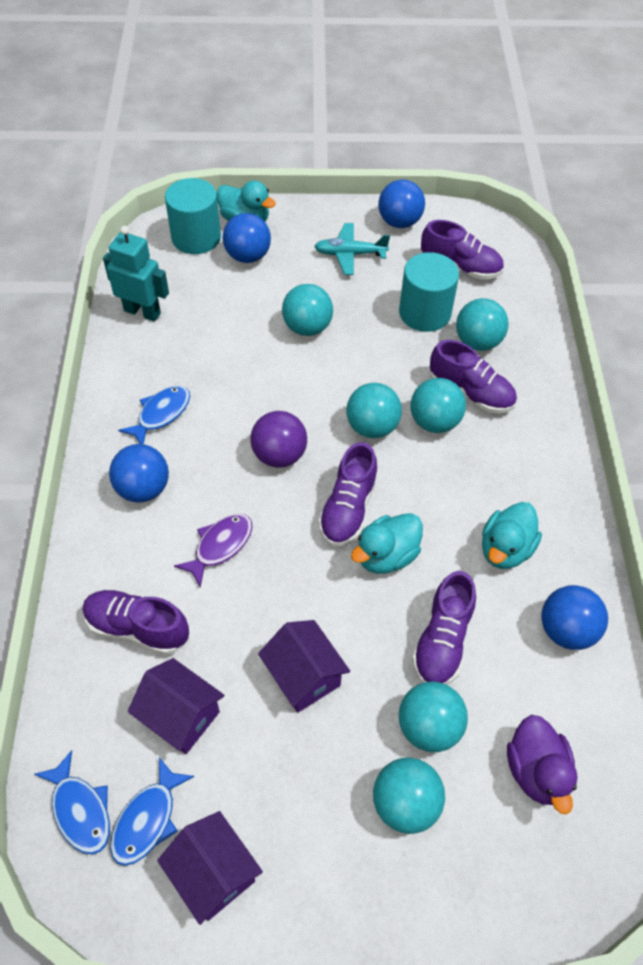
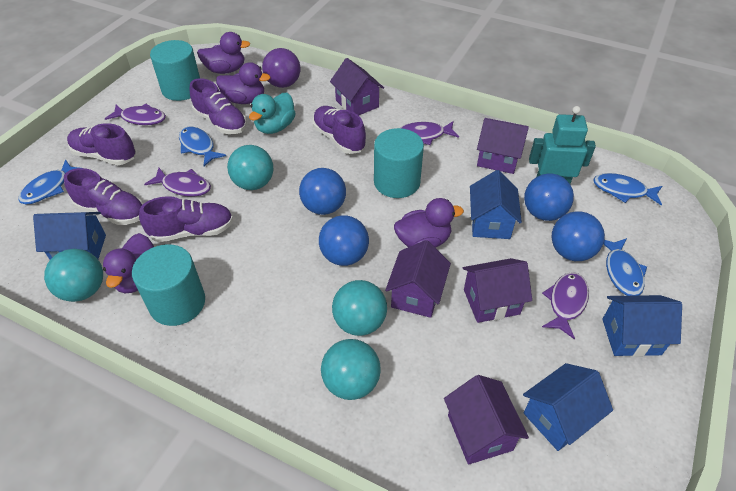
blue fish: 3 -> 4
blue house: 0 -> 4
purple duck: 1 -> 4
purple fish: 1 -> 4
purple house: 3 -> 5
turquoise ball: 6 -> 4
turquoise cylinder: 2 -> 3
turquoise duck: 3 -> 1
turquoise plane: 1 -> 0

